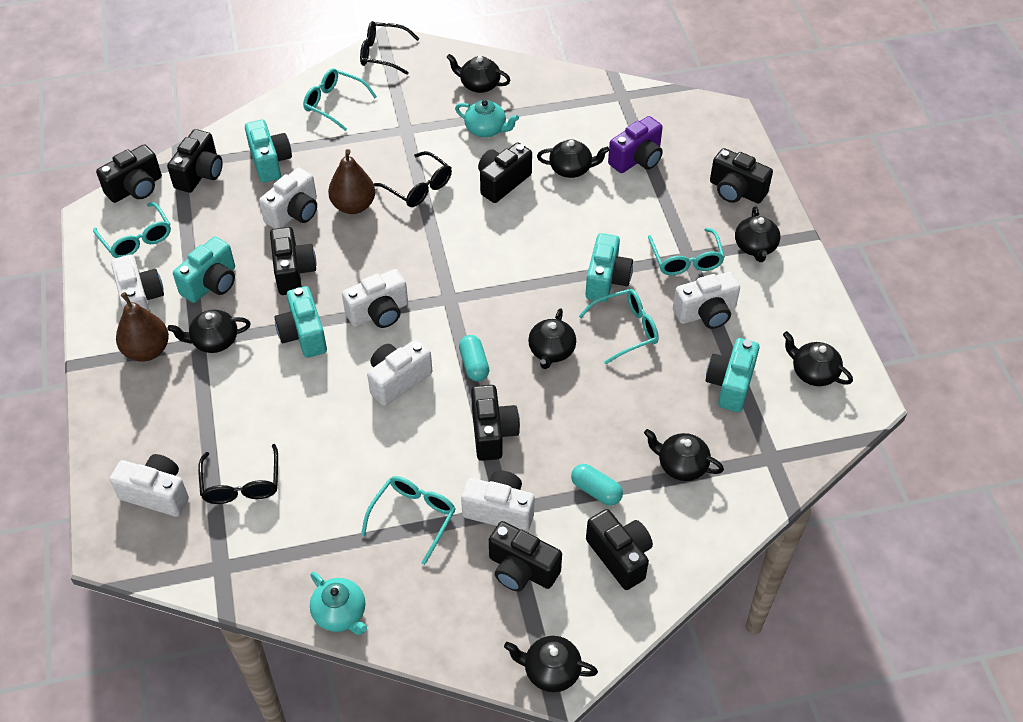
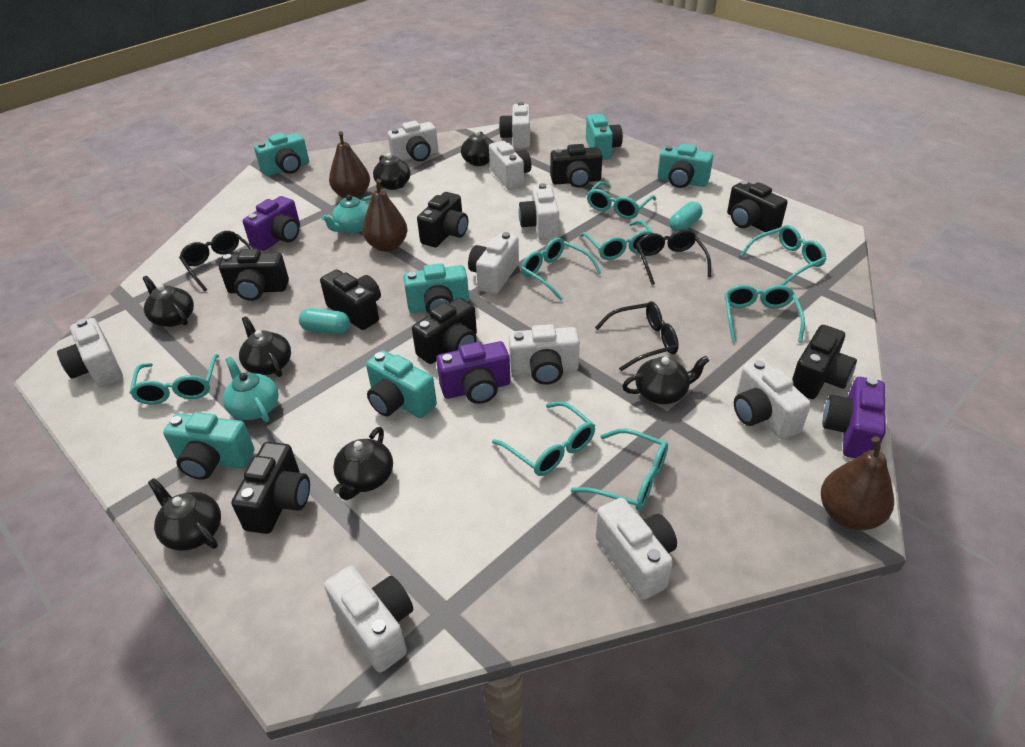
black teapot: 8 -> 7
brown pear: 2 -> 3
purple camera: 1 -> 3
turquoise camera: 5 -> 6
turquoise glasses: 5 -> 8
white camera: 7 -> 10

